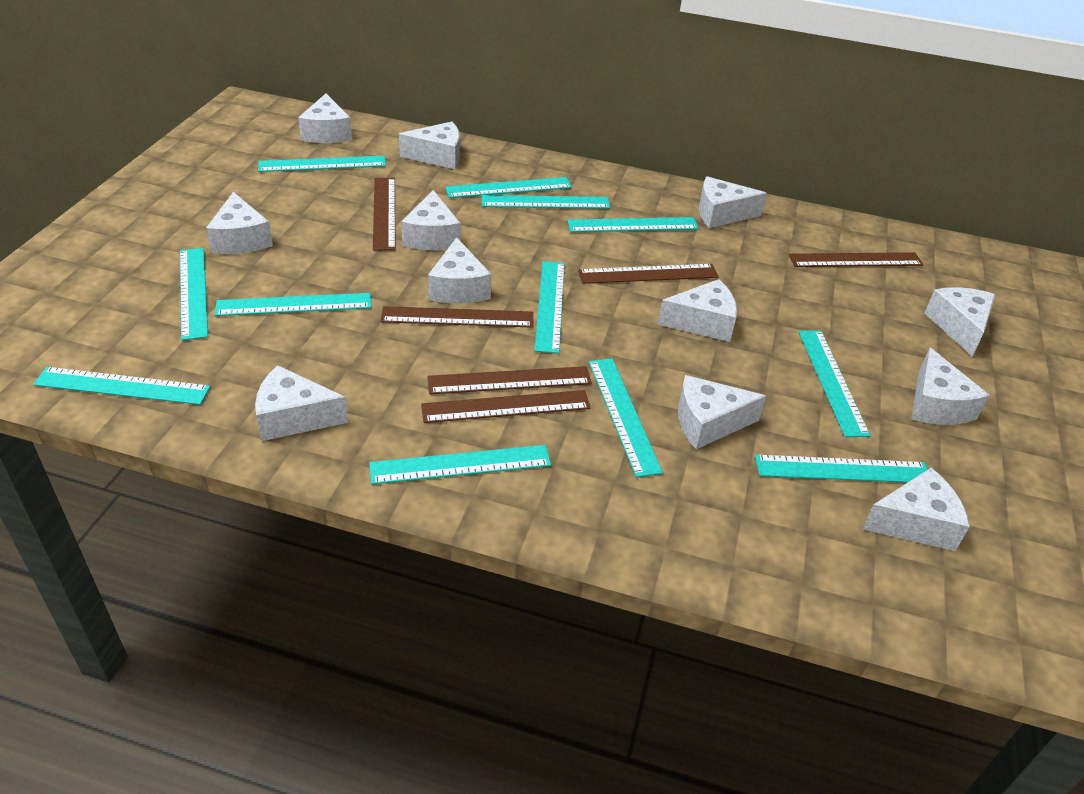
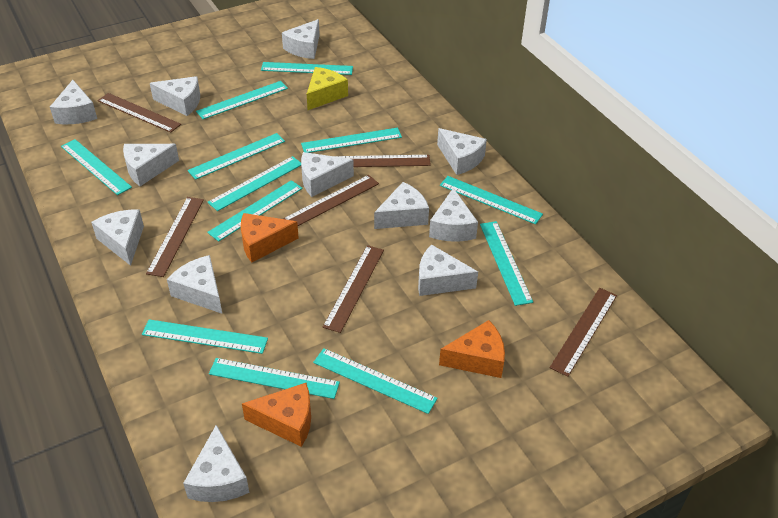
orange cheese: 0 -> 3
yellow cheese: 0 -> 1

